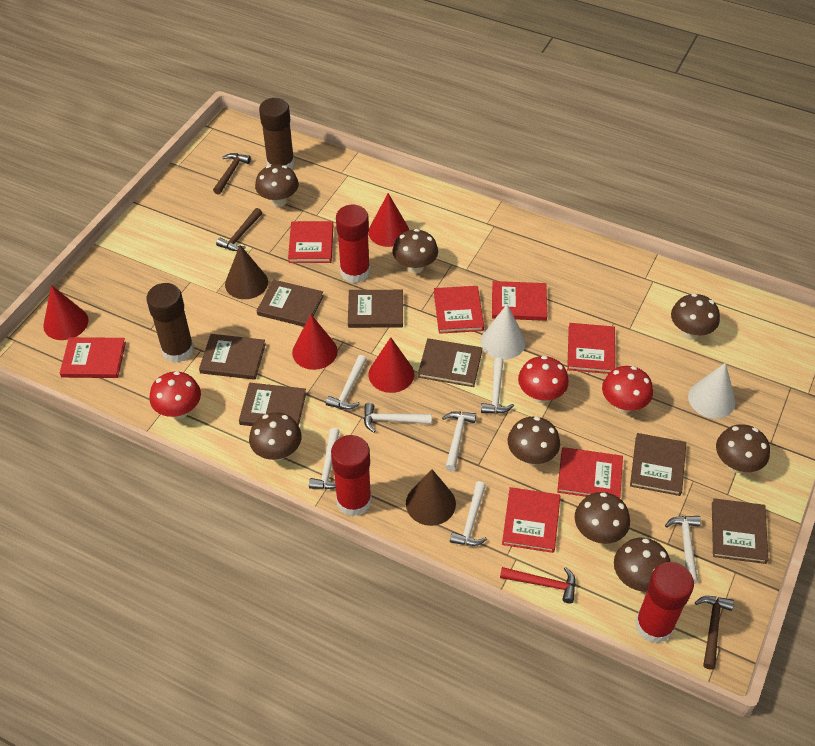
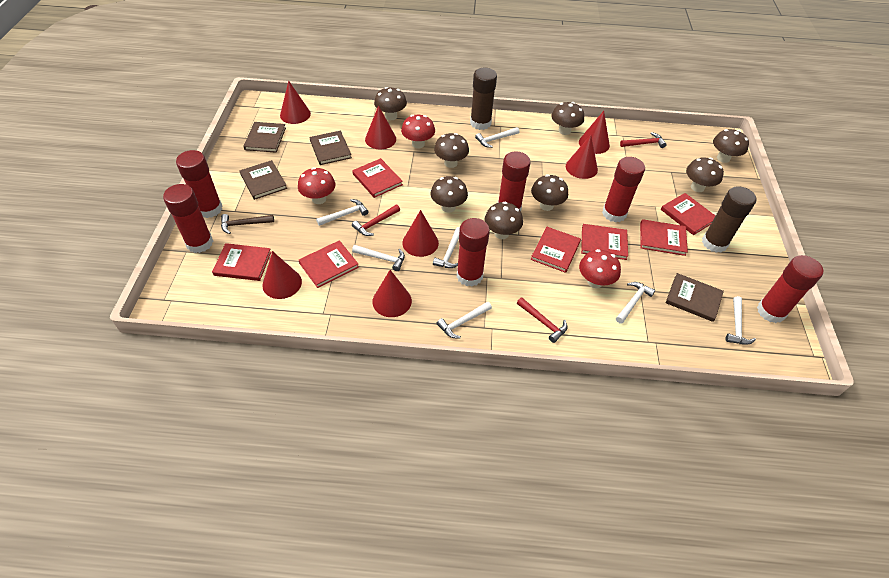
brown book: 7 -> 4
brown cone: 2 -> 0
brown hammer: 3 -> 1
red cone: 4 -> 7
red glue stick: 3 -> 6
red hammer: 1 -> 3
white cone: 2 -> 0

